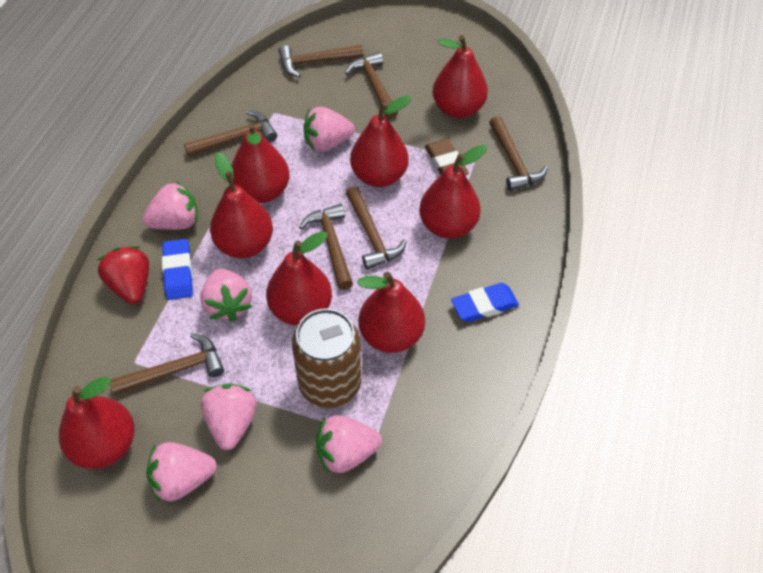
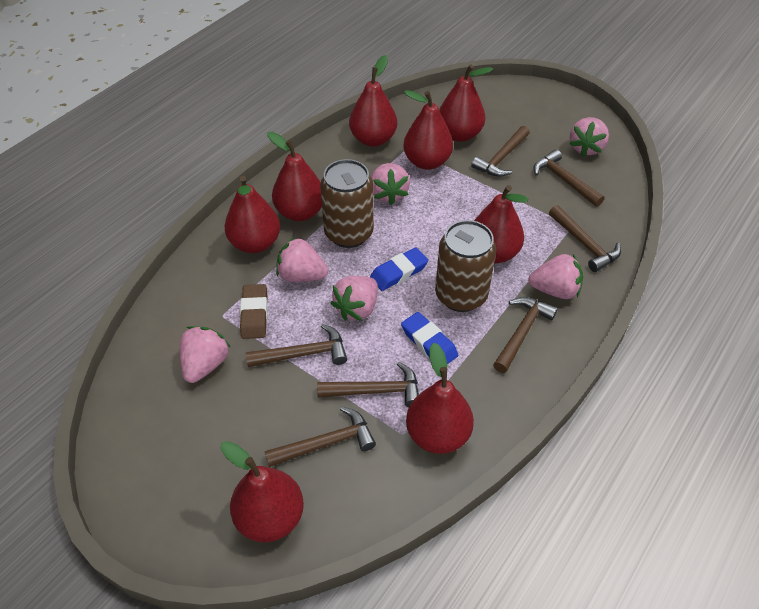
brown can: 1 -> 2
red strawberry: 1 -> 0

